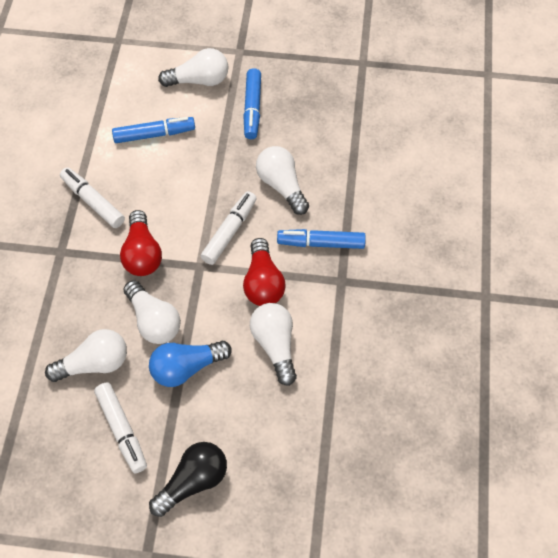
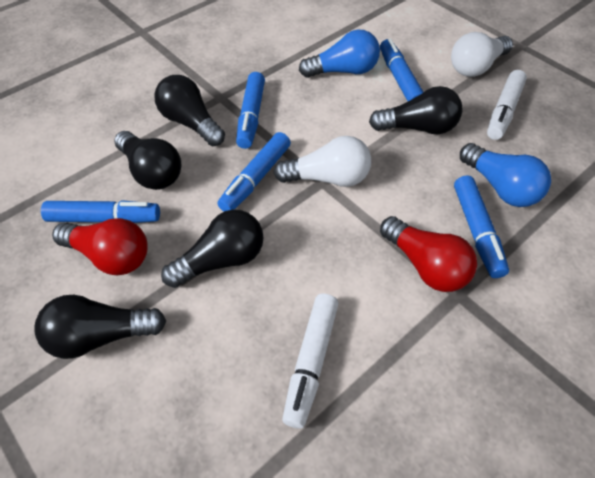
black light bulb: 1 -> 5
blue light bulb: 1 -> 2
blue marker: 3 -> 5
white light bulb: 5 -> 2
white marker: 3 -> 2

